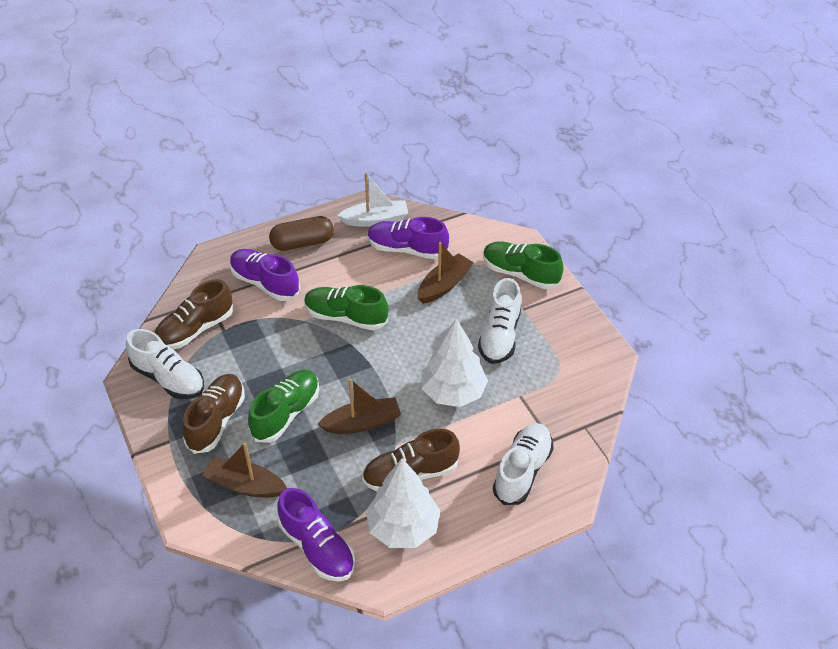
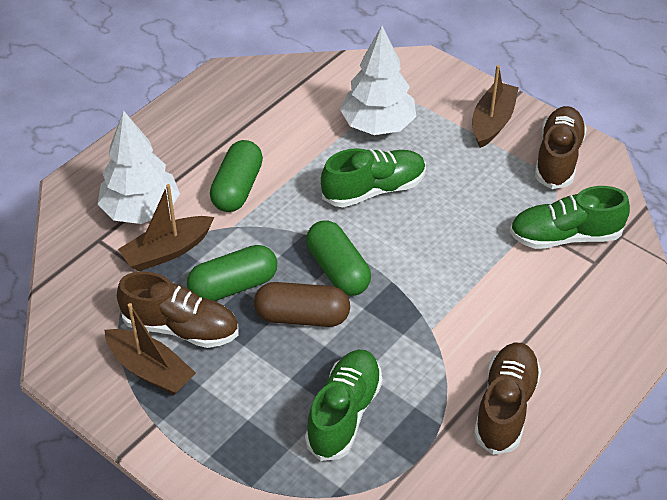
green capsule: 0 -> 3
purple shoe: 3 -> 0
white boat: 1 -> 0
white shoe: 3 -> 0

